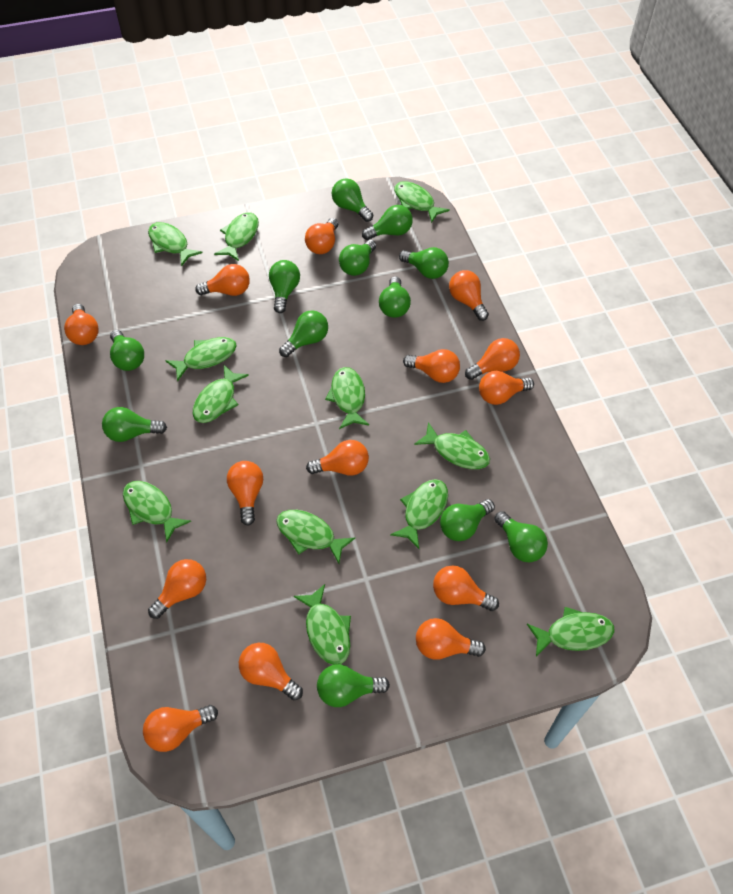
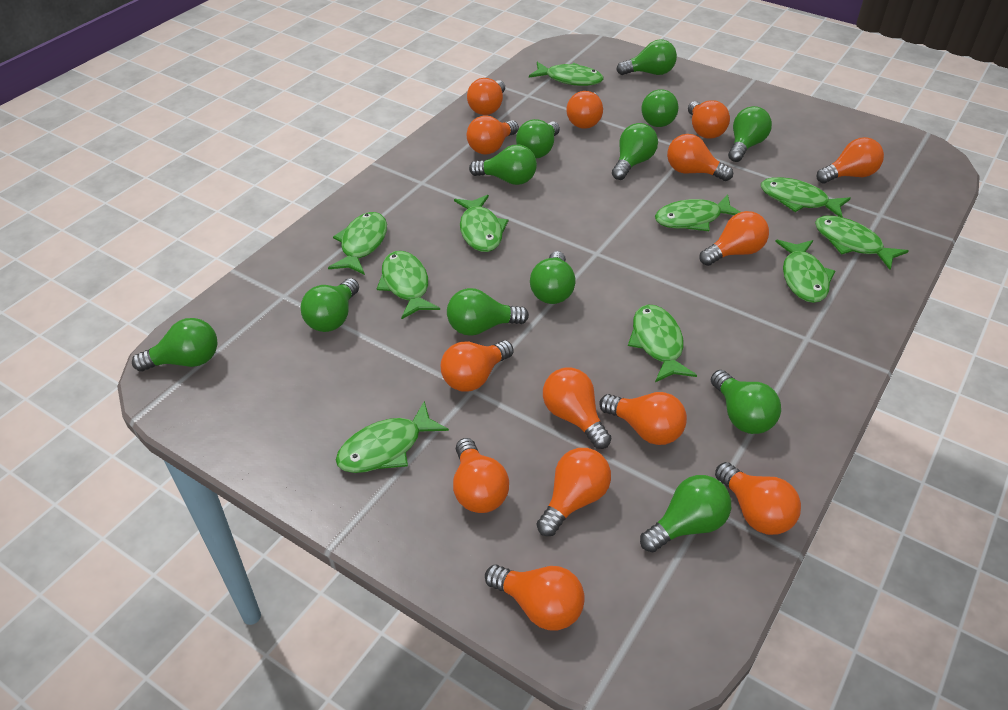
green fish: 12 -> 10

